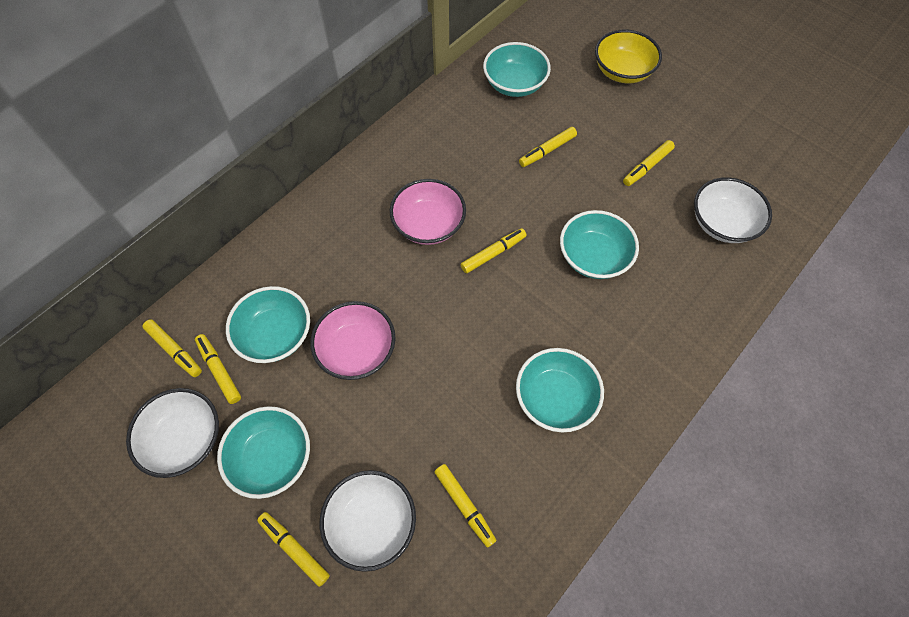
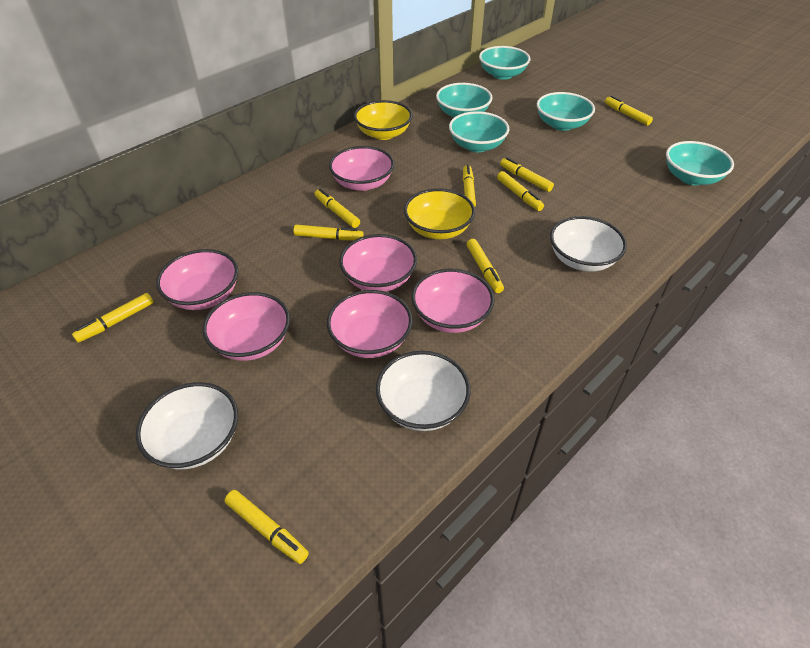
pink bowl: 2 -> 6
yellow bowl: 1 -> 2
yellow marker: 7 -> 9

